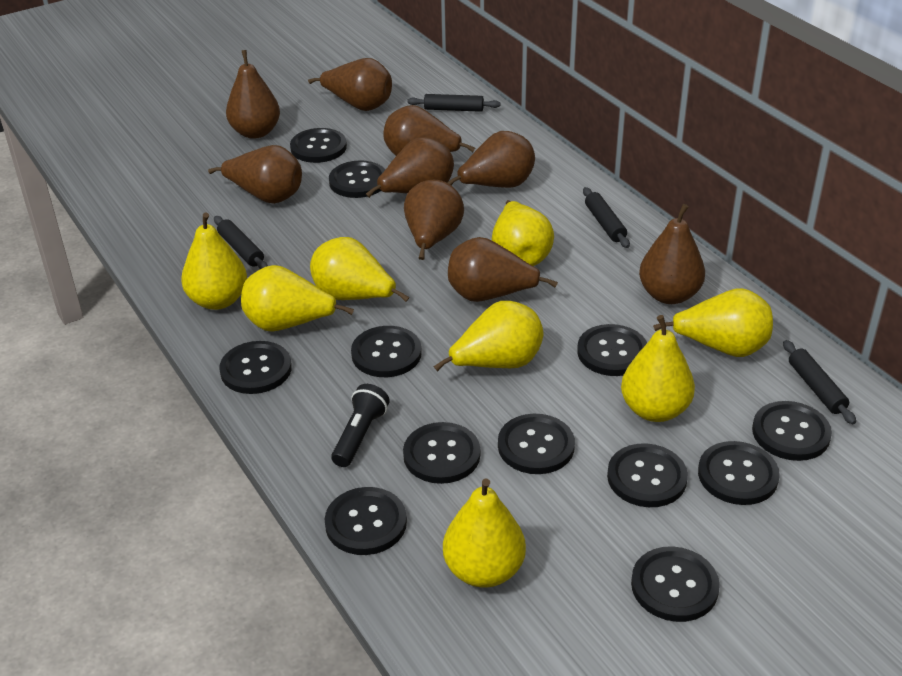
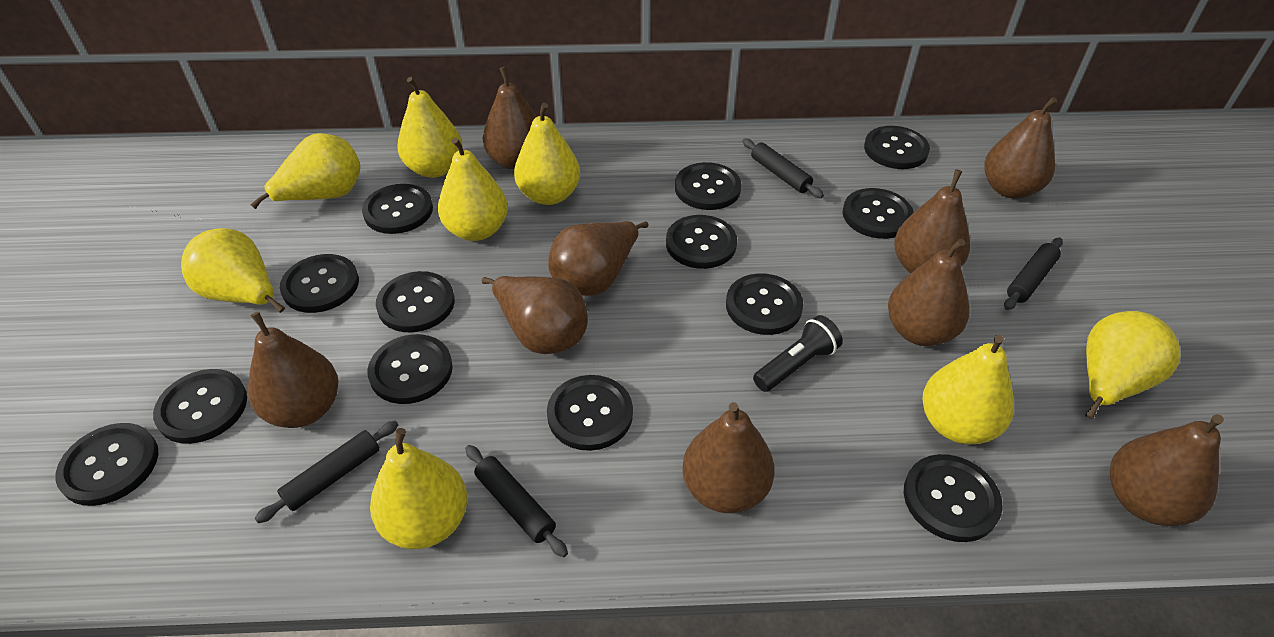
black button: 12 -> 13

